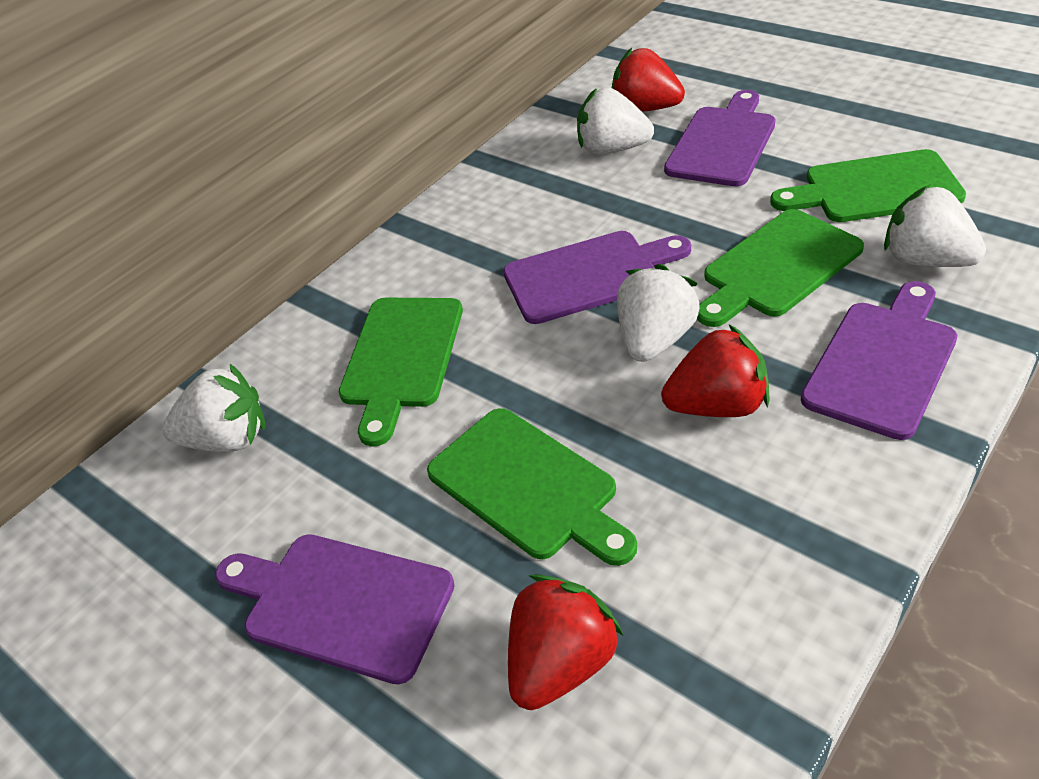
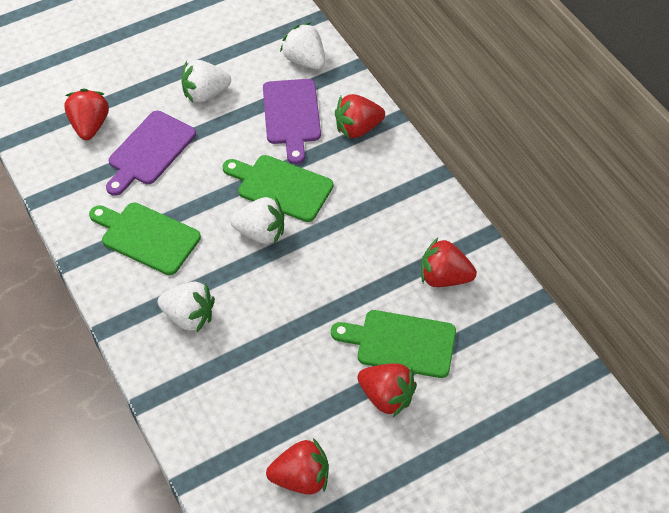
green cutting board: 4 -> 3
purple cutting board: 4 -> 2
red strawberry: 3 -> 5

